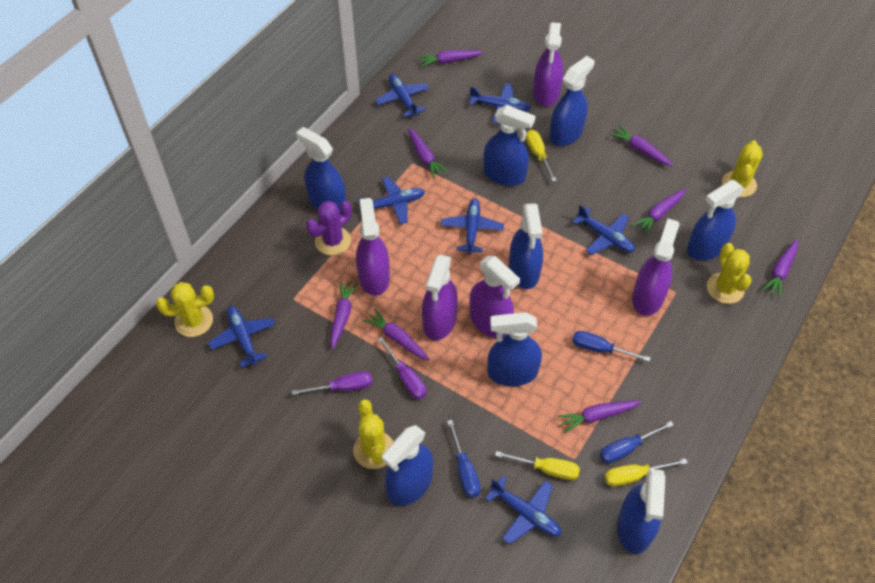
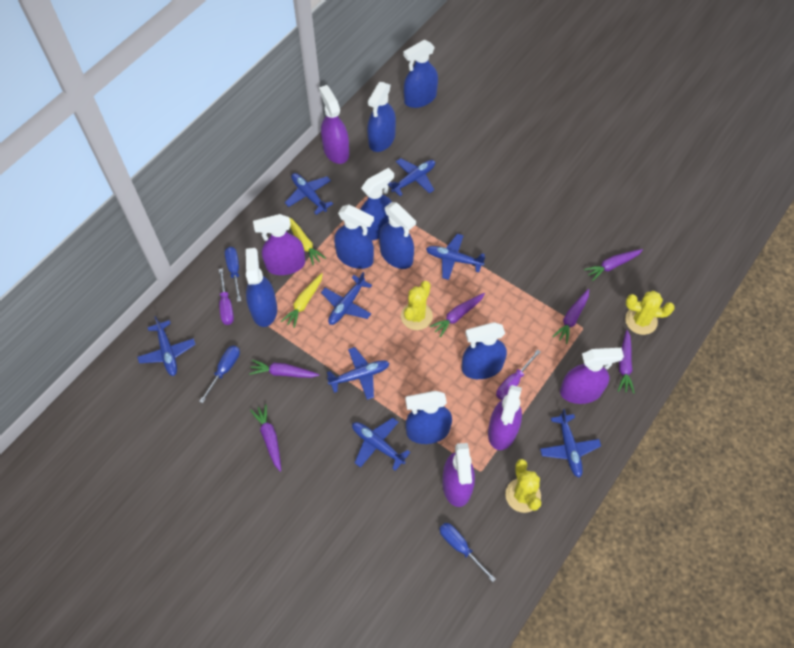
blue plane: 7 -> 8
purple cactus: 1 -> 0
purple carrot: 8 -> 6
yellow cactus: 4 -> 3
yellow carrot: 0 -> 2
yellow screwdriver: 3 -> 0

